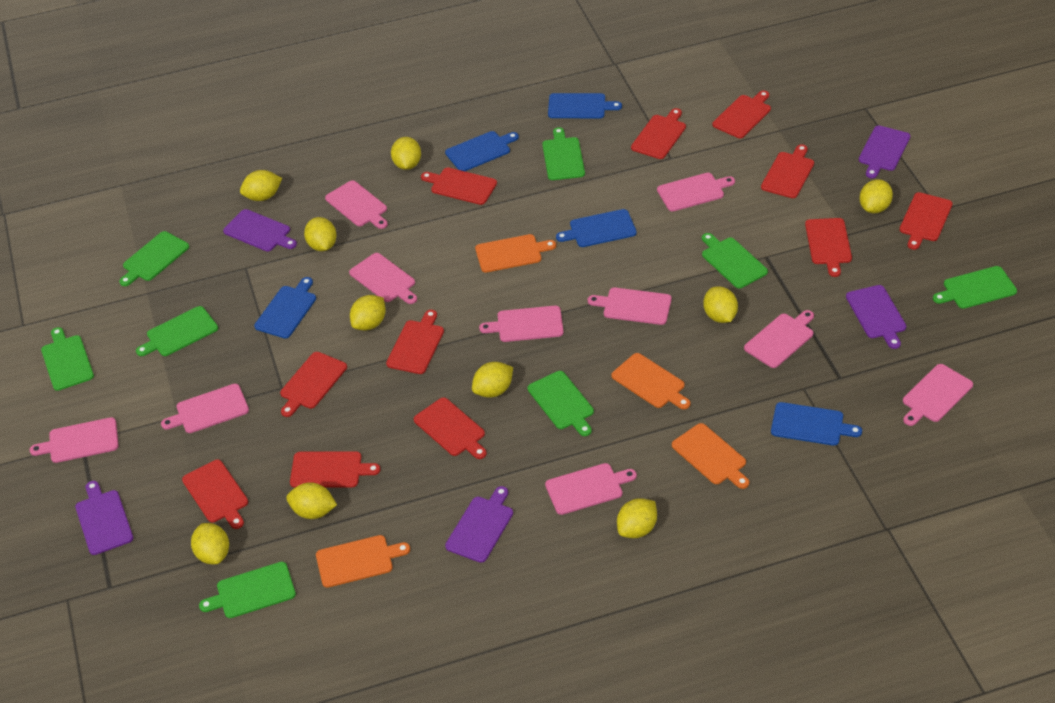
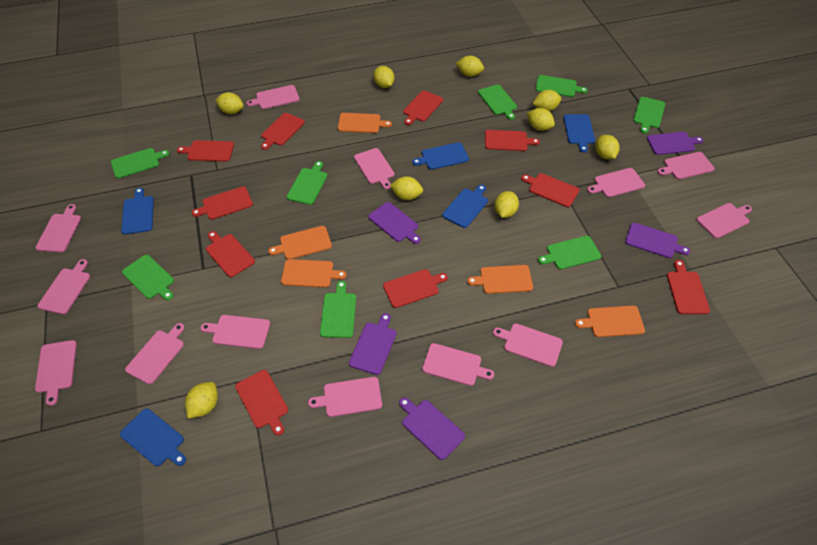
orange cutting board: 4 -> 5
pink cutting board: 10 -> 13
red cutting board: 11 -> 10
yellow lemon: 10 -> 9

